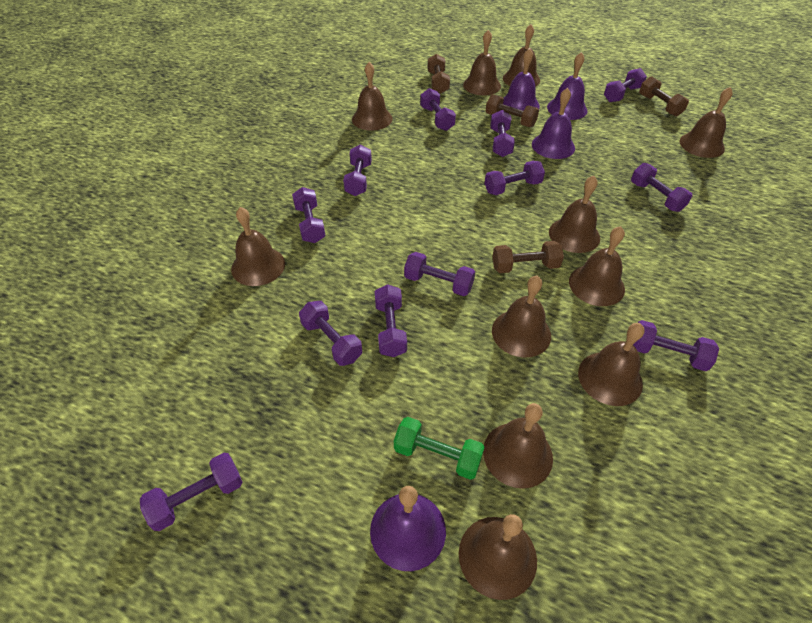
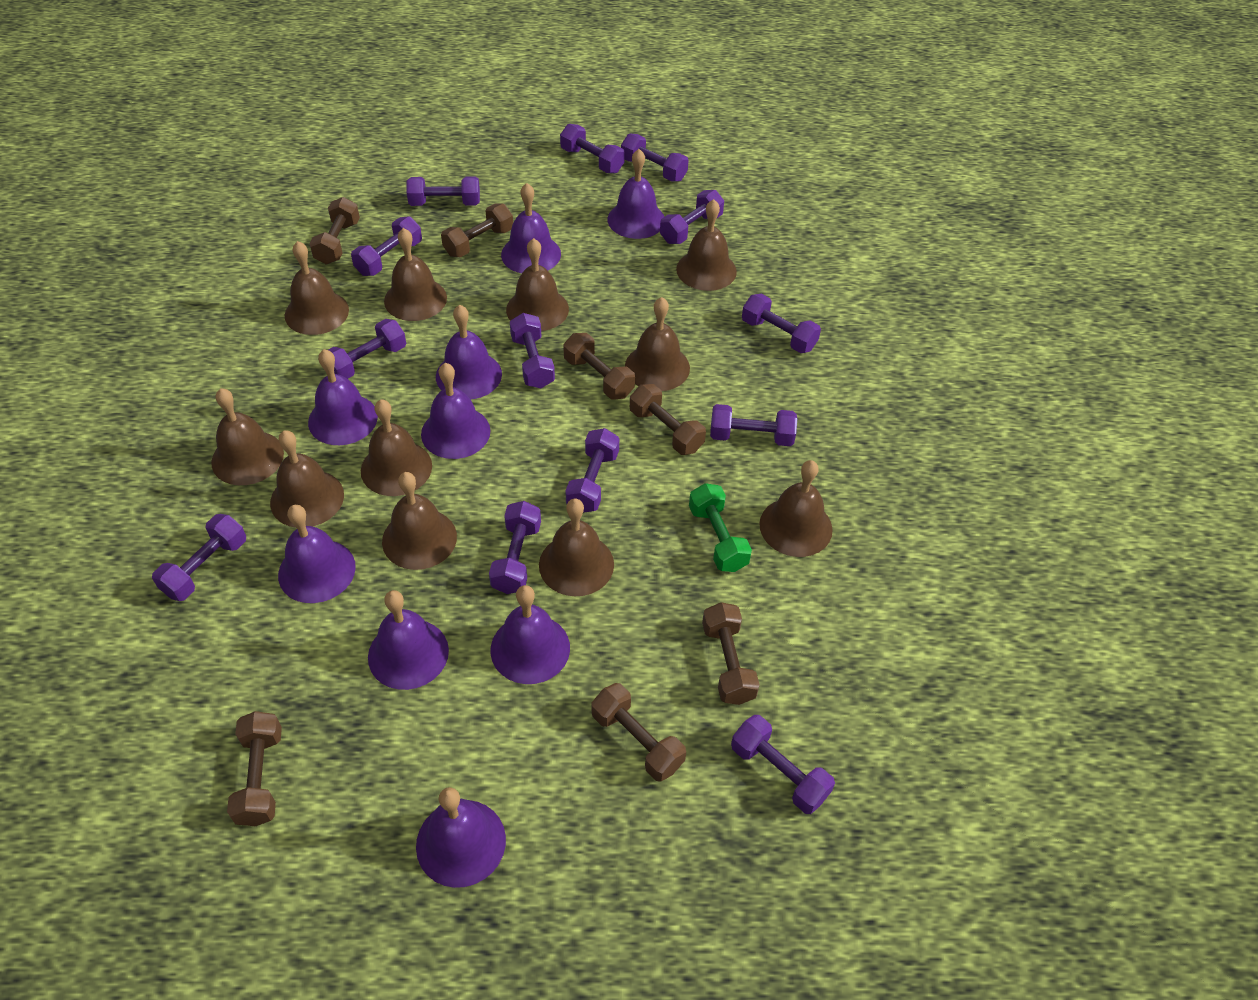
brown dumbbell: 4 -> 7
purple bell: 4 -> 9
purple dumbbell: 12 -> 13

